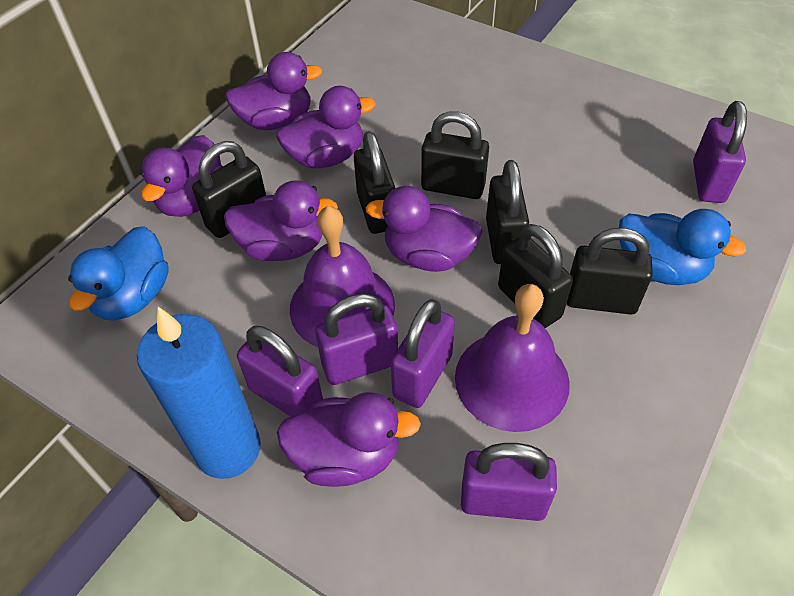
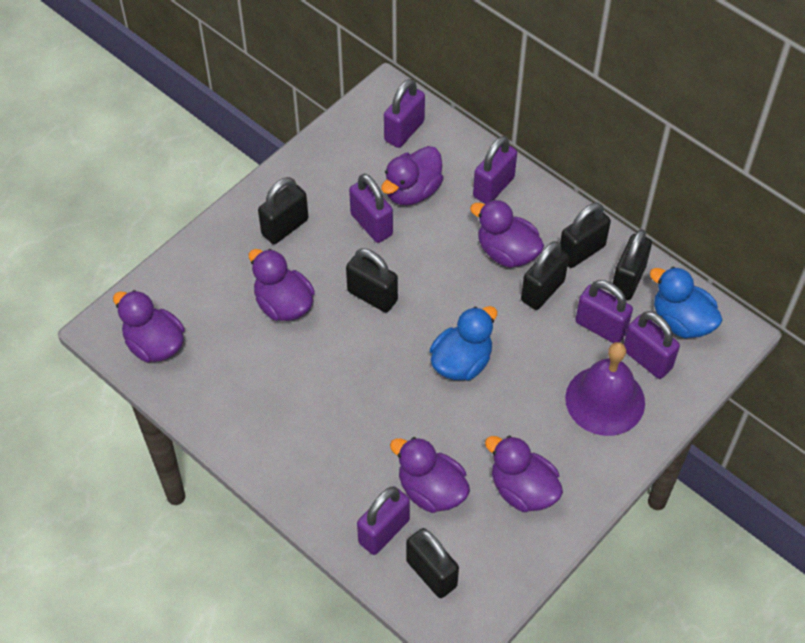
blue candle: 1 -> 0
purple bell: 2 -> 1
purple padlock: 5 -> 6

